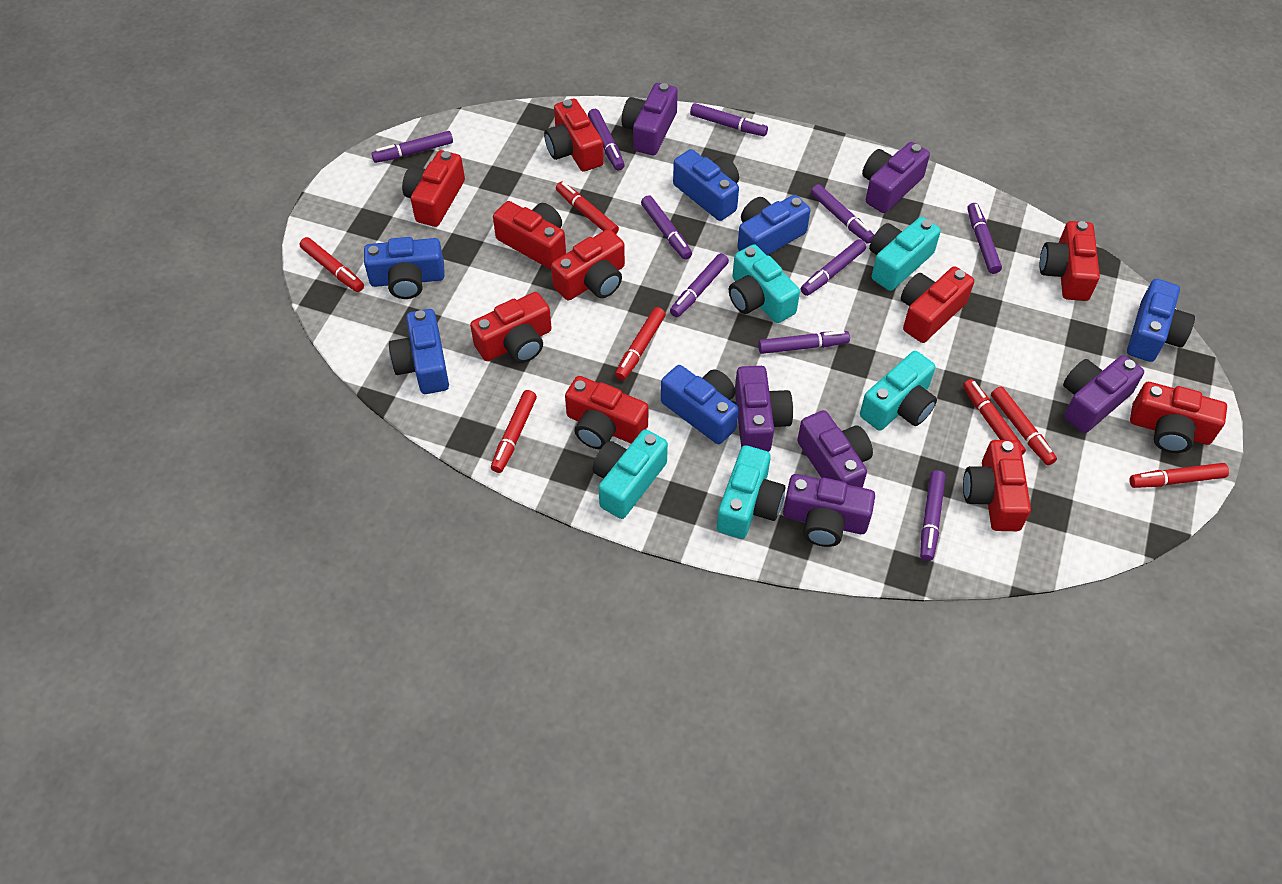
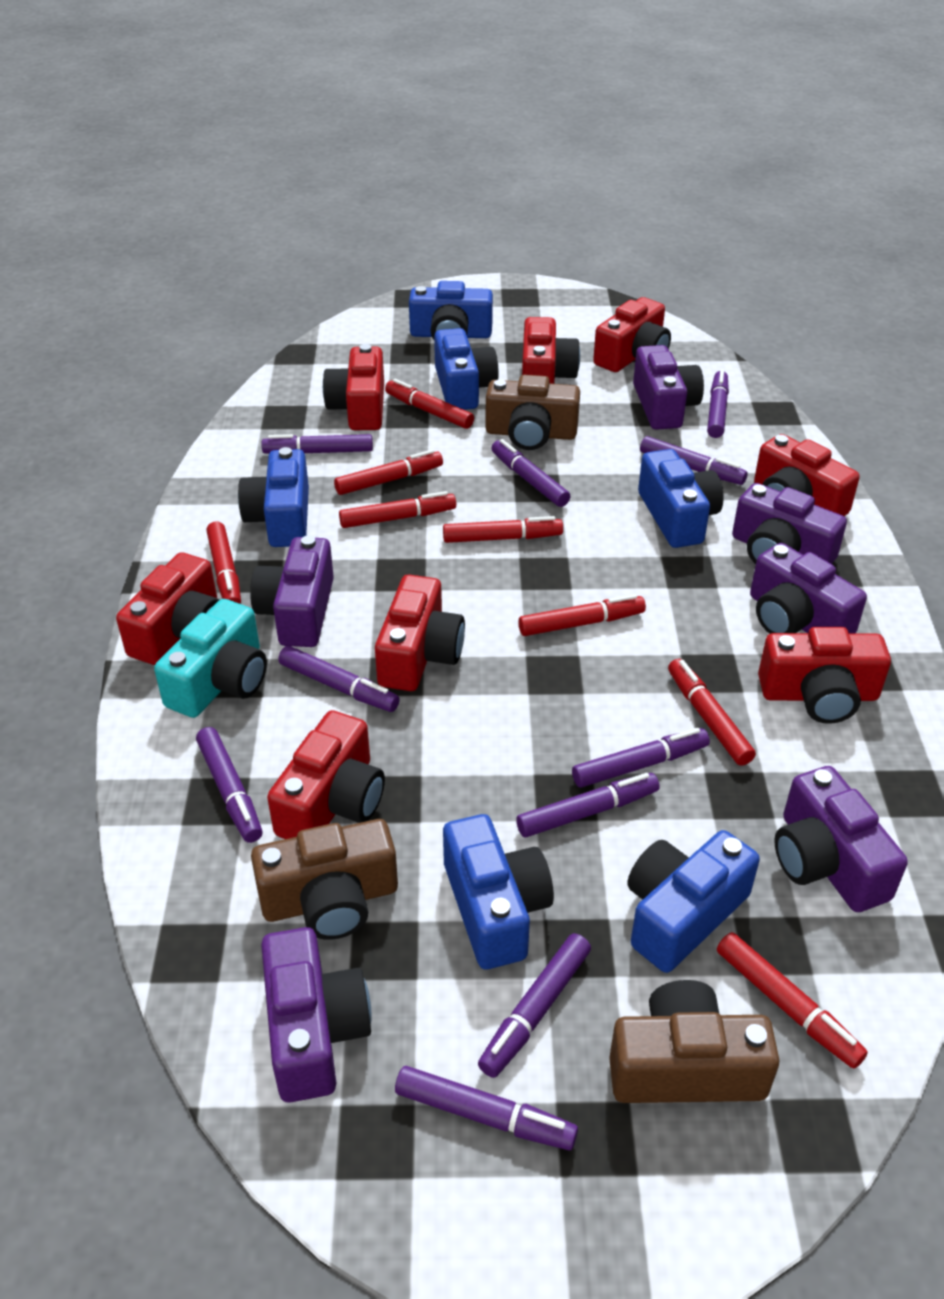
brown camera: 0 -> 3
red camera: 10 -> 8
red marker: 7 -> 8
turquoise camera: 5 -> 1

